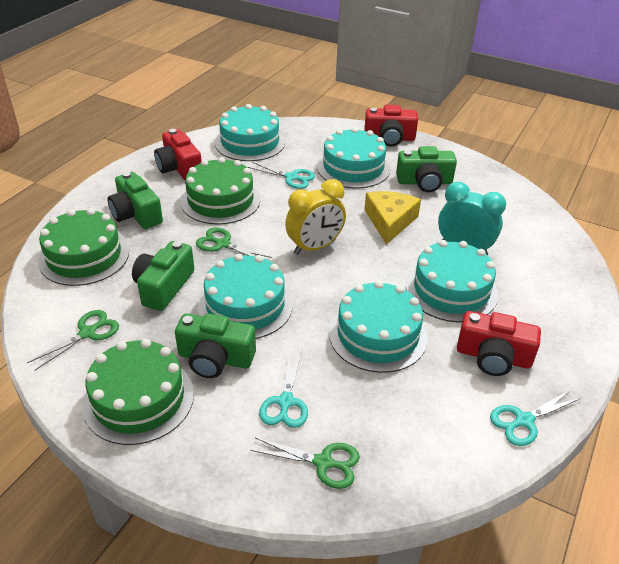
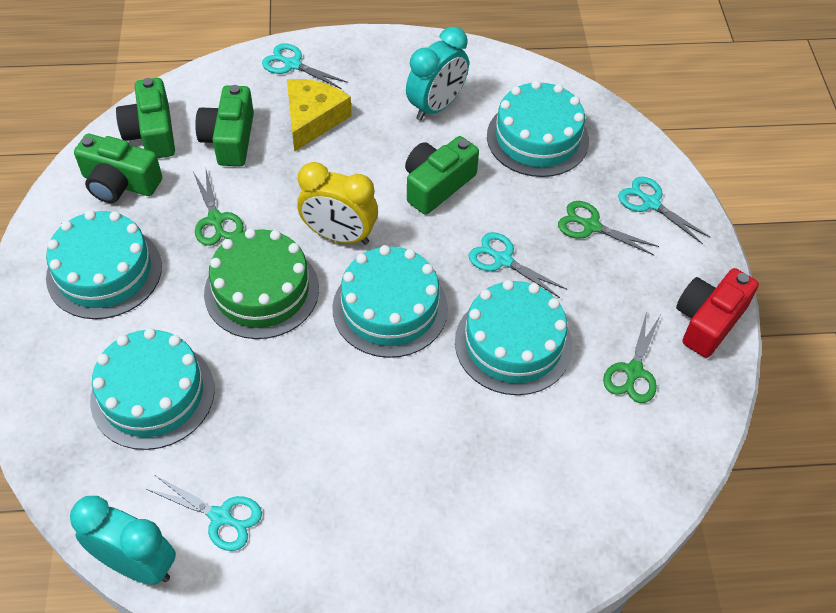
green cake: 3 -> 1
red camera: 3 -> 1
turquoise clock: 1 -> 2
turquoise scissors: 3 -> 4

